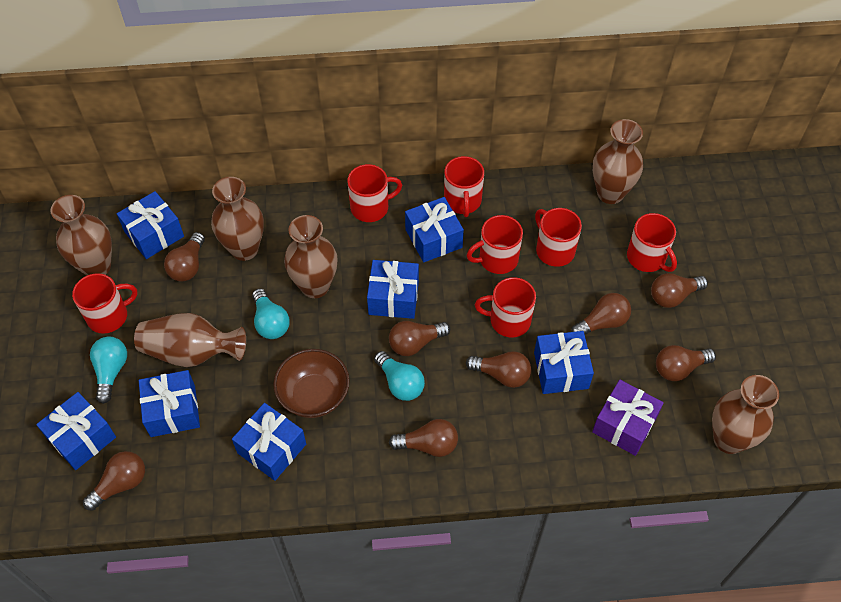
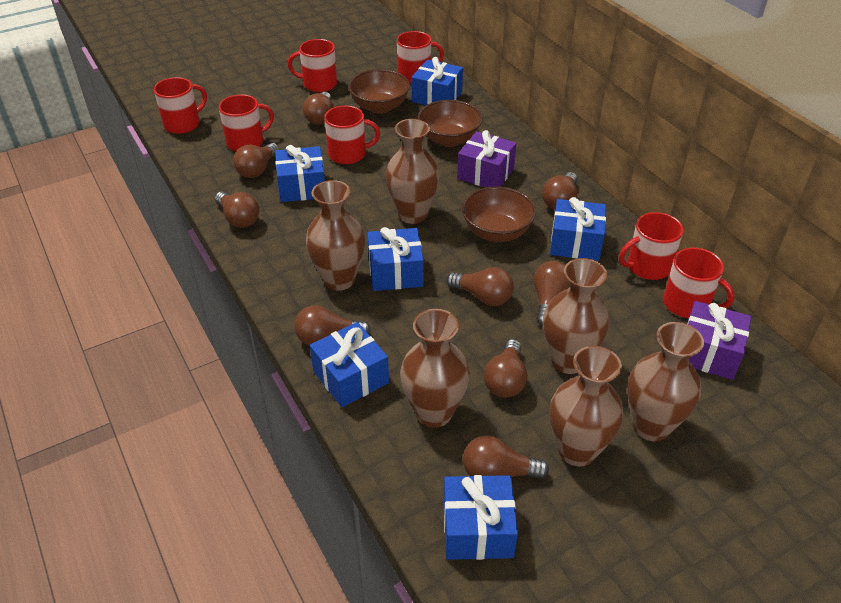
blue gift: 7 -> 6
brown bowl: 1 -> 3
brown light bulb: 8 -> 9
purple gift: 1 -> 2
turquoise light bulb: 3 -> 0

